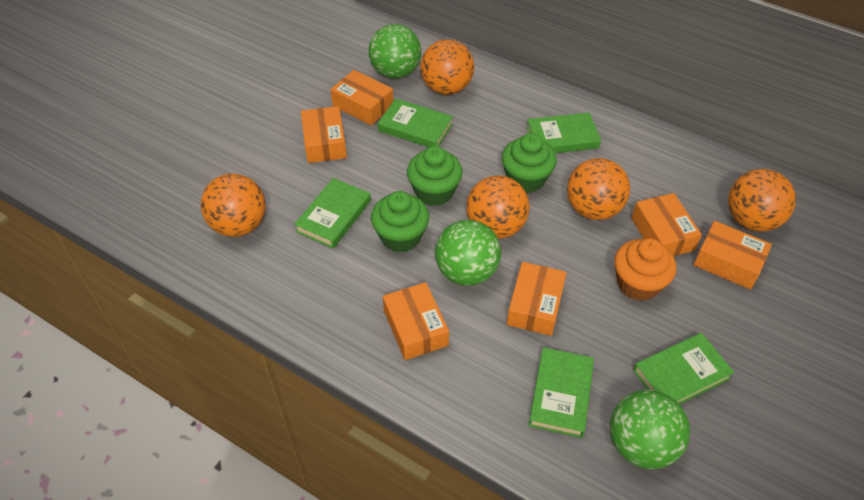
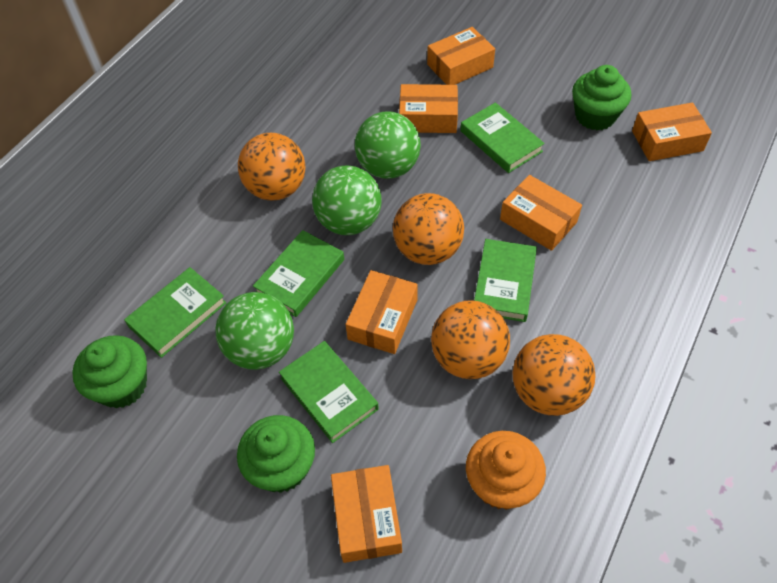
orange ball: 5 -> 4

